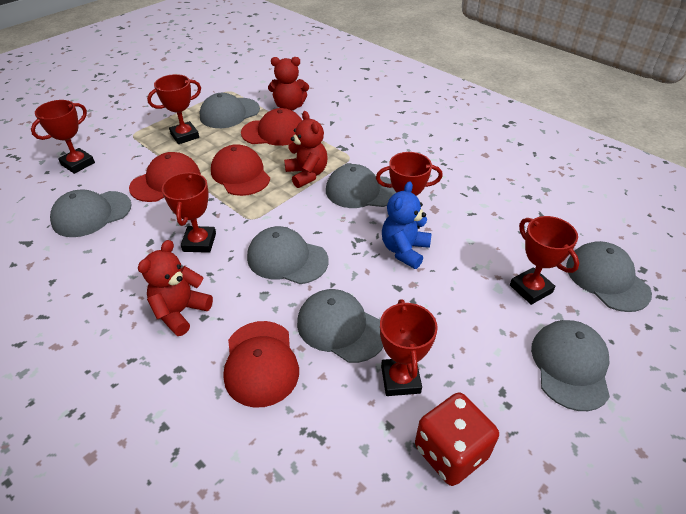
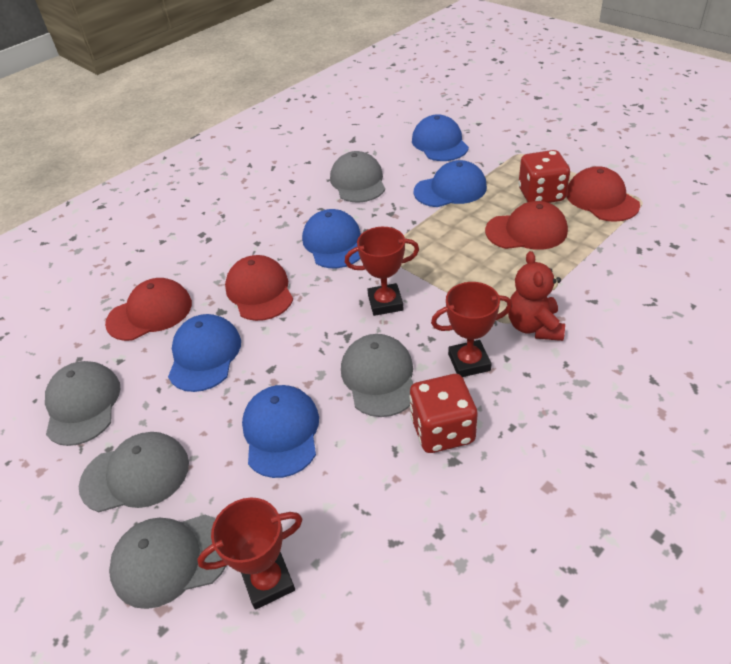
blue cap: 0 -> 5
blue teddy bear: 1 -> 0
grey cap: 7 -> 5
red dice: 1 -> 2
red teddy bear: 3 -> 1
red trophy: 6 -> 3

